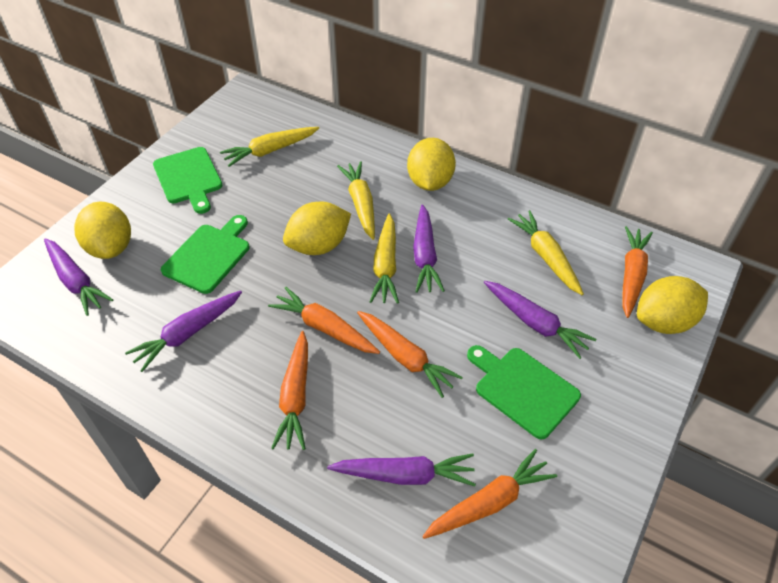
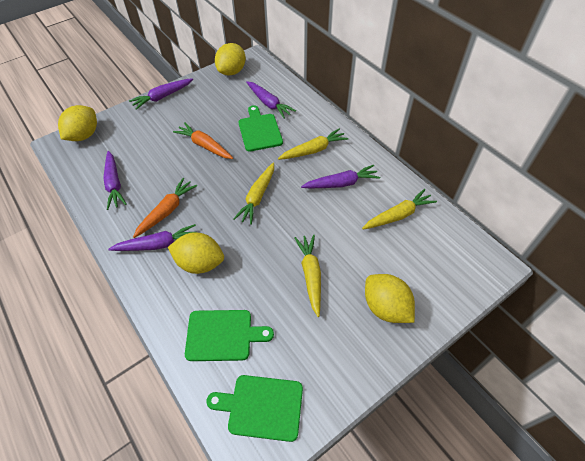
orange carrot: 5 -> 2

